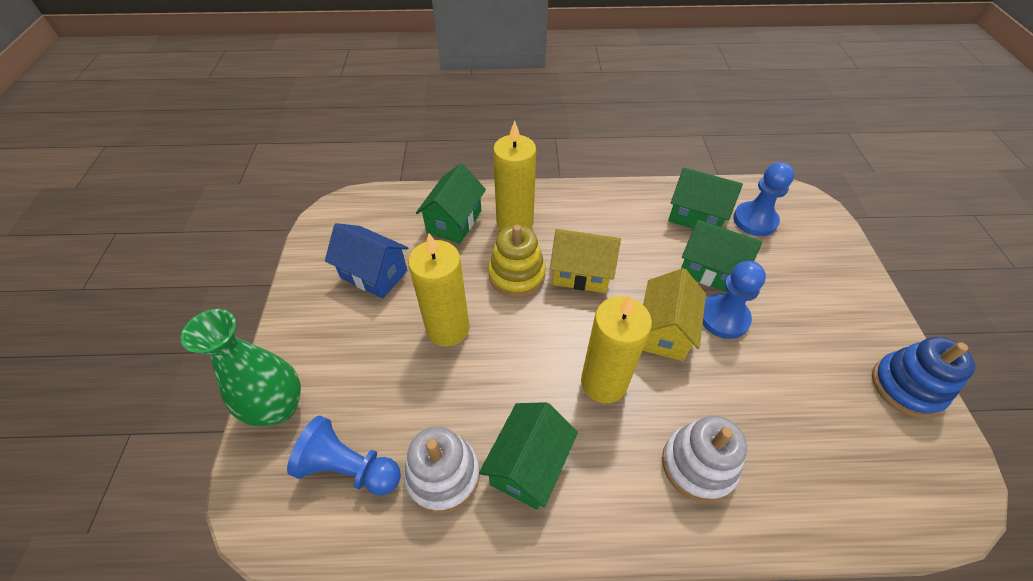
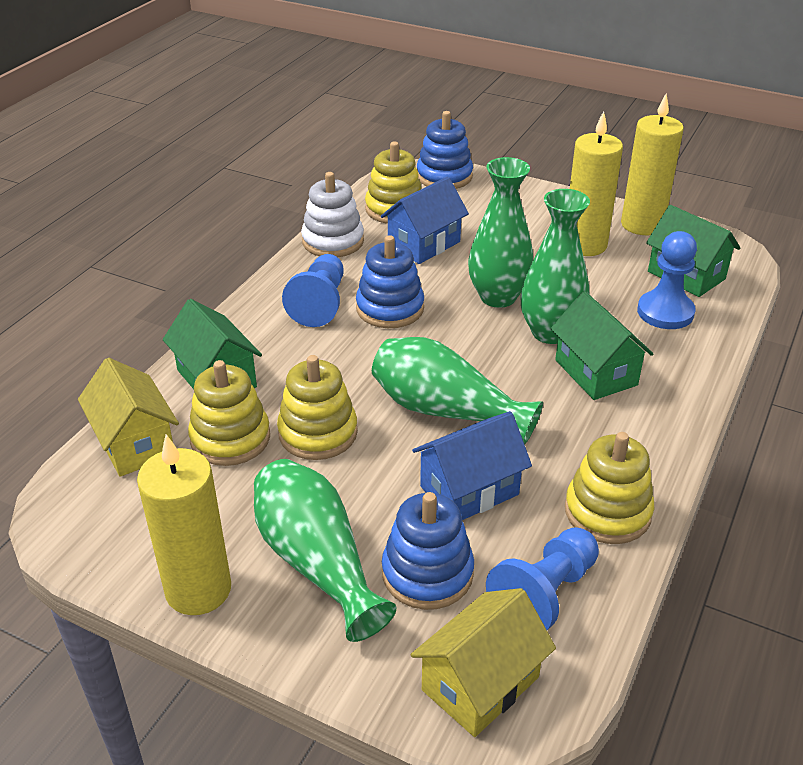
blue house: 1 -> 2
blue stacking toy: 1 -> 3
green house: 4 -> 3
green vase: 1 -> 4
white stacking toy: 2 -> 1
yellow stacking toy: 1 -> 4

